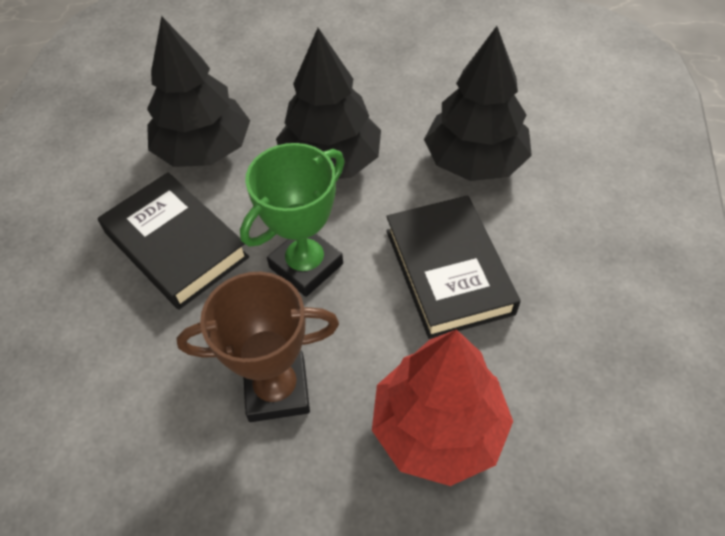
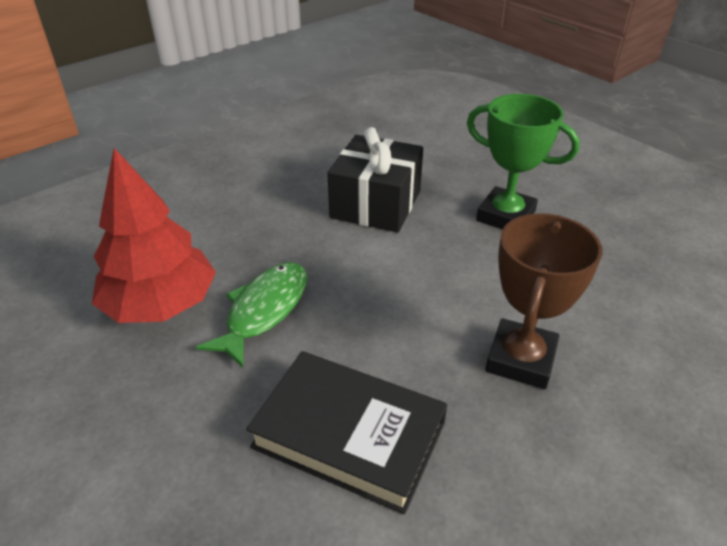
black book: 2 -> 1
black gift: 0 -> 1
black tree: 3 -> 0
green fish: 0 -> 1

